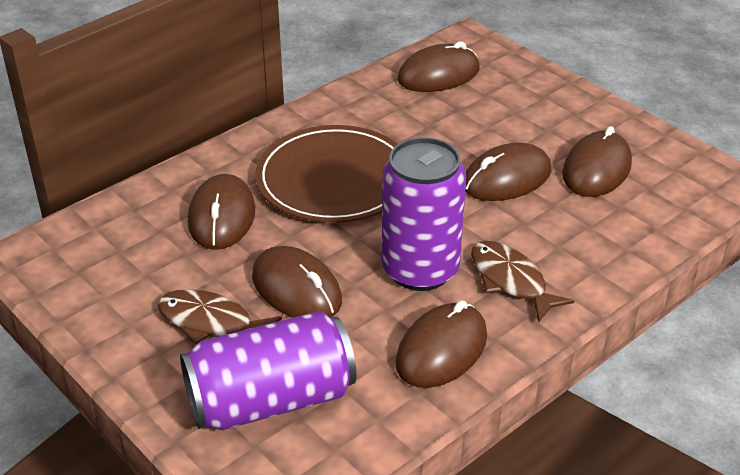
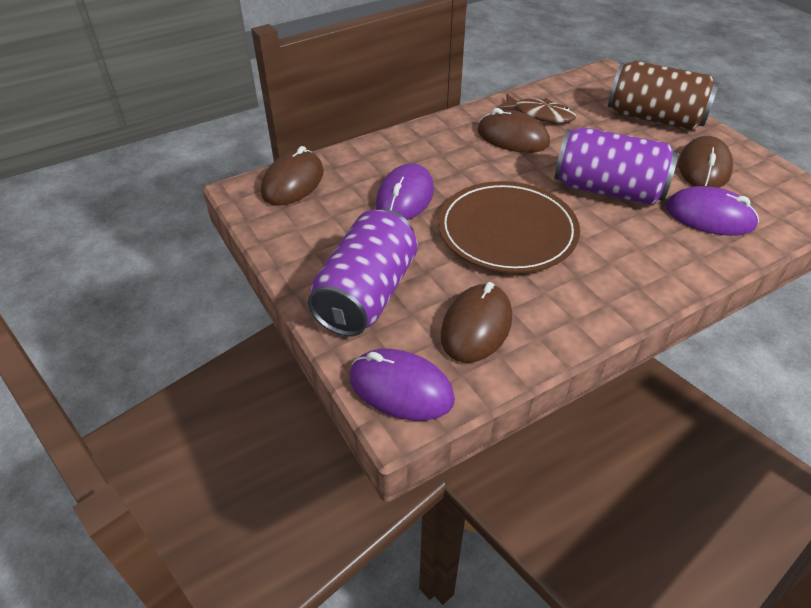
brown can: 0 -> 1
brown fish: 2 -> 1
brown mouse: 6 -> 4
purple mouse: 0 -> 3

